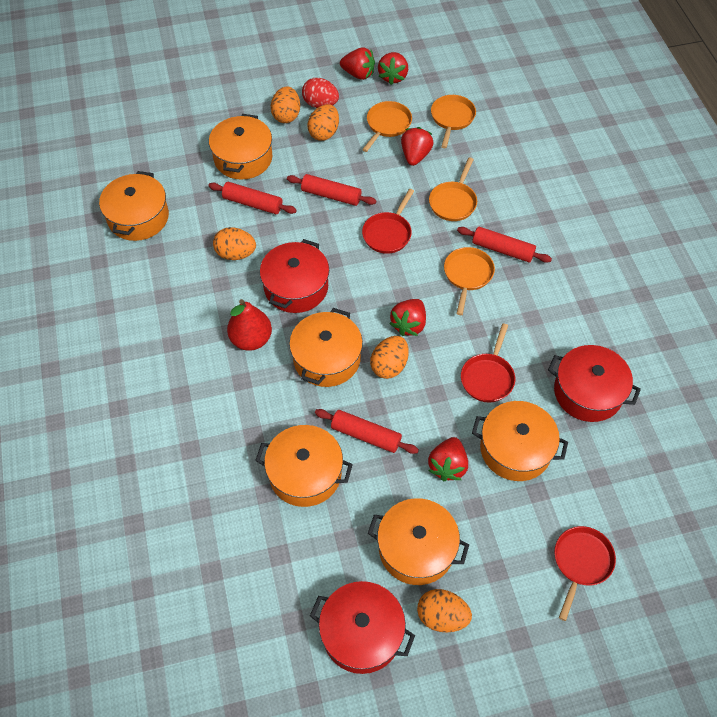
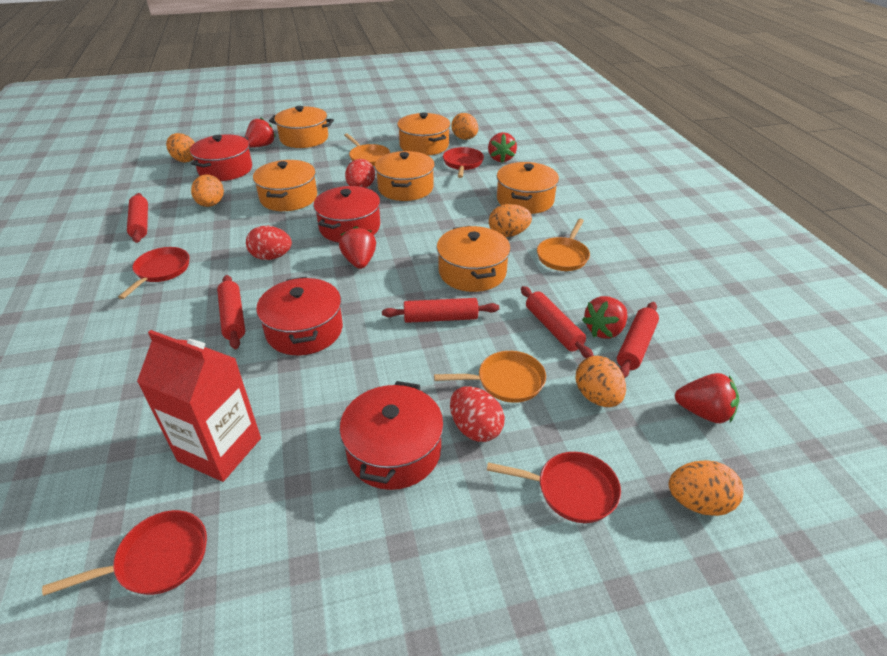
orange egg: 5 -> 6
orange pan: 4 -> 3
red carton: 0 -> 1
red egg: 1 -> 3
red pan: 3 -> 4
red pear: 1 -> 0
red pot: 3 -> 4
red rolling pin: 4 -> 5

